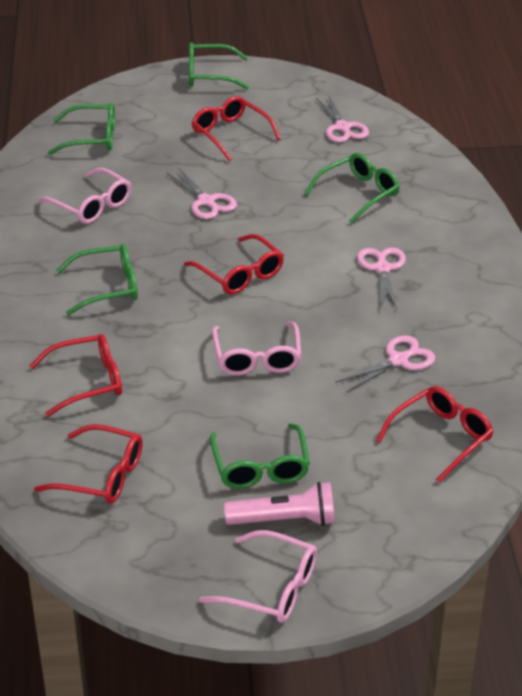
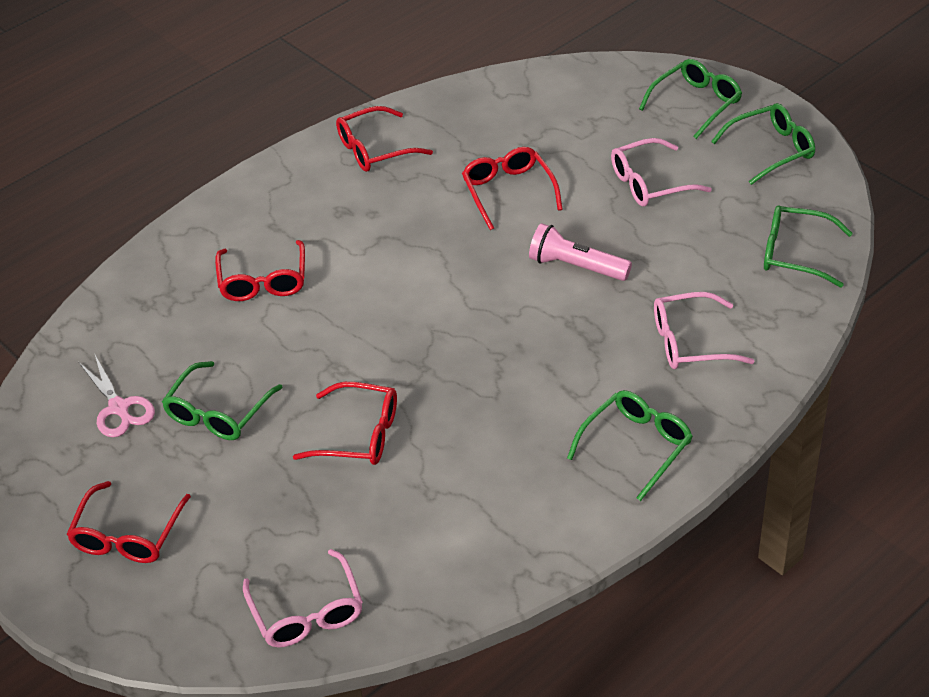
pink scissors: 4 -> 1

